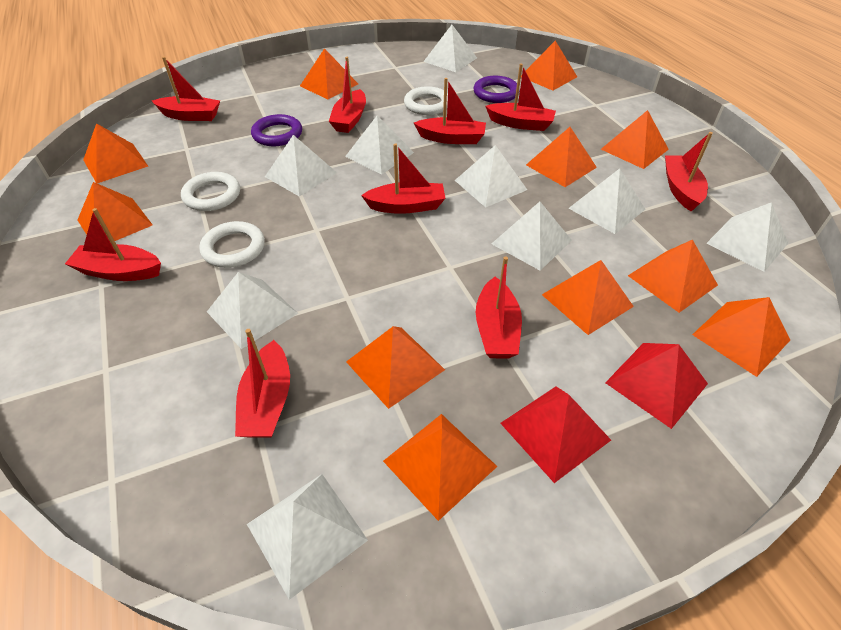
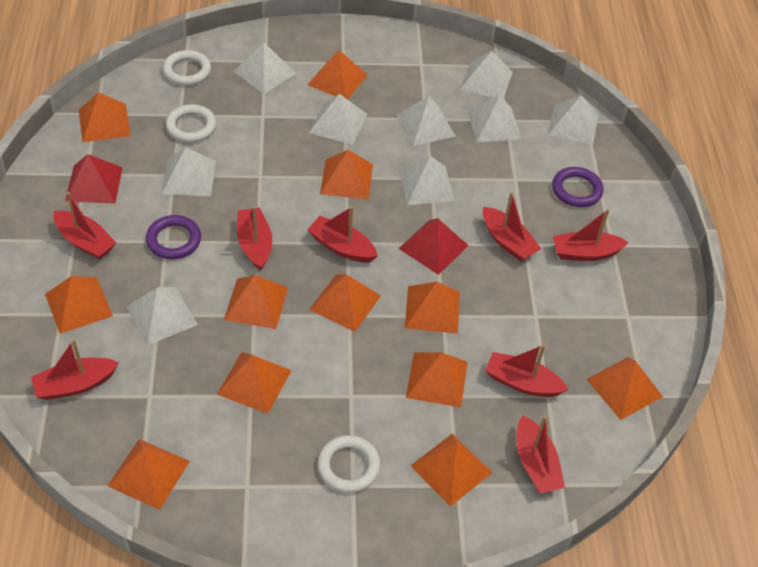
orange pyramid: 11 -> 12
red boat: 9 -> 8

